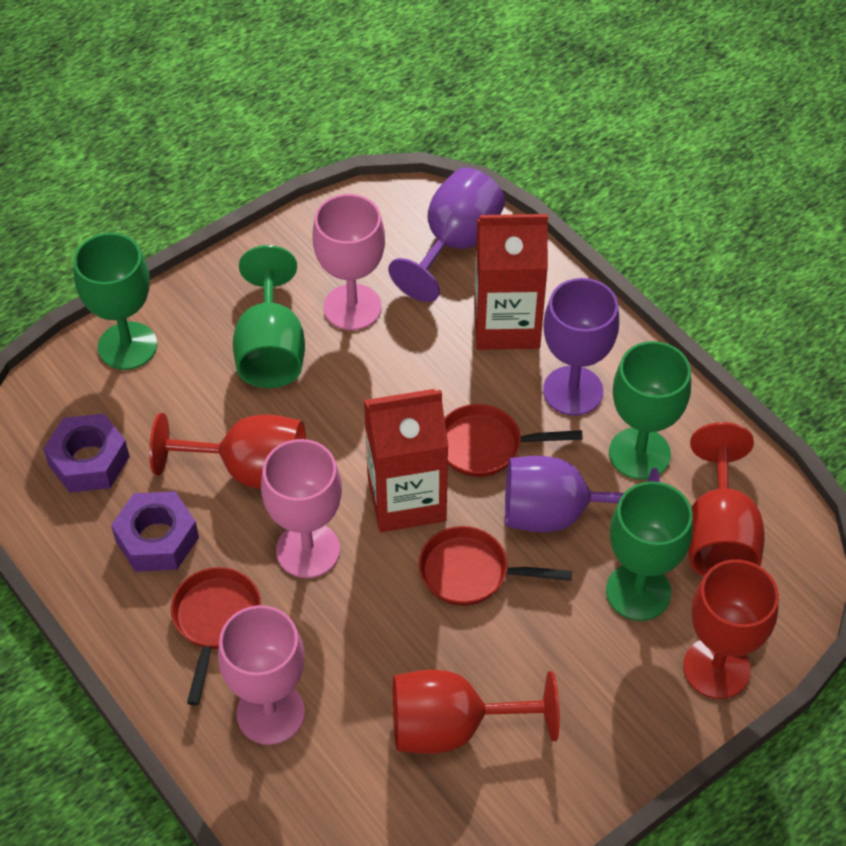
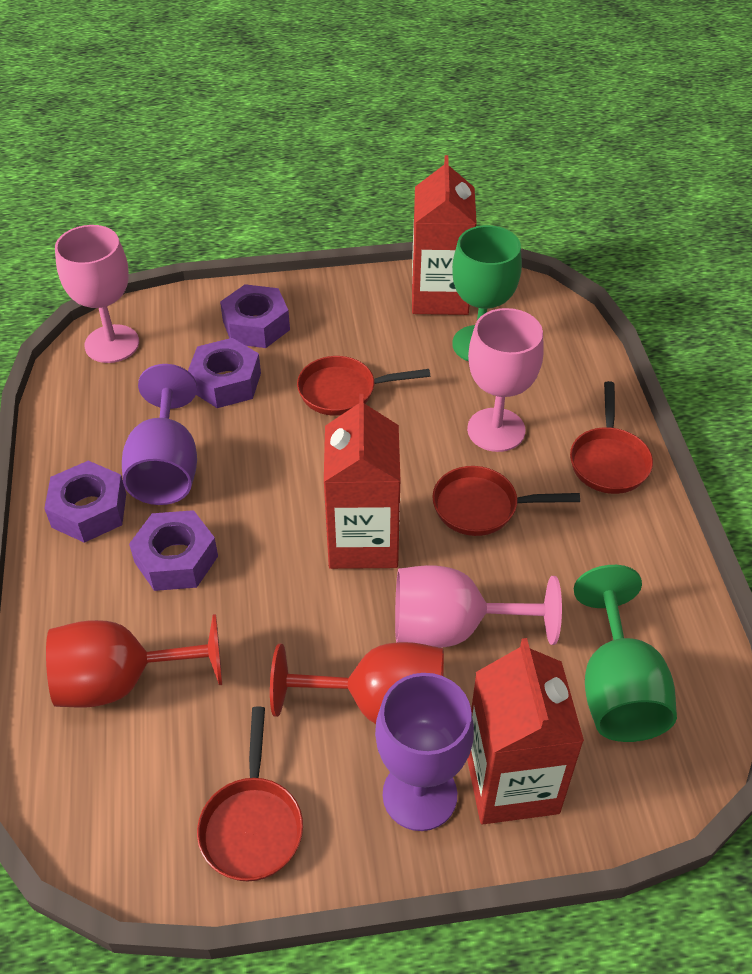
green goblet: 4 -> 2
purple goblet: 3 -> 2
purple nut: 2 -> 4
red carton: 2 -> 3
red goblet: 4 -> 2
red pan: 3 -> 4

